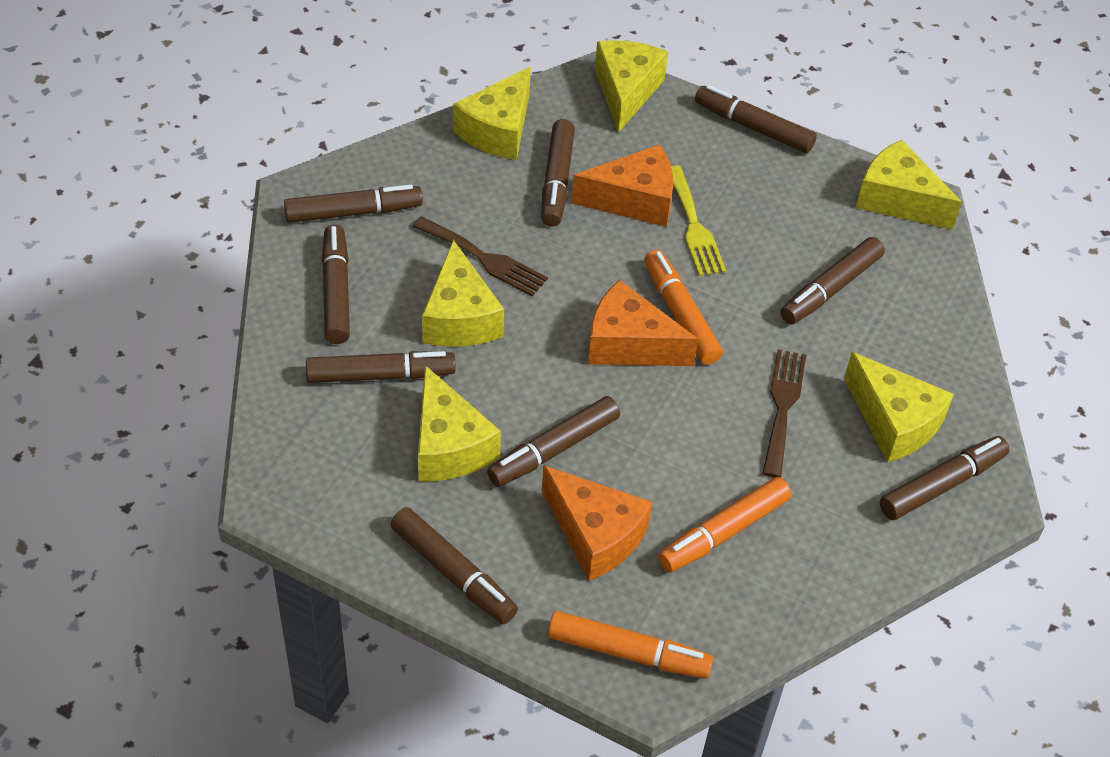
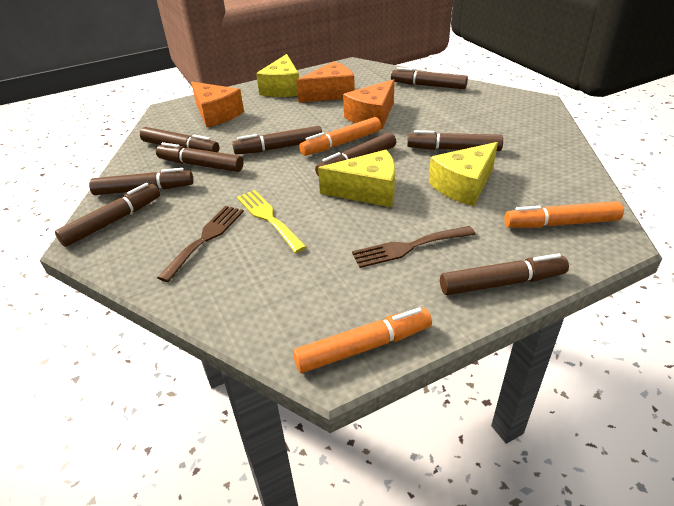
yellow cheese: 6 -> 3

